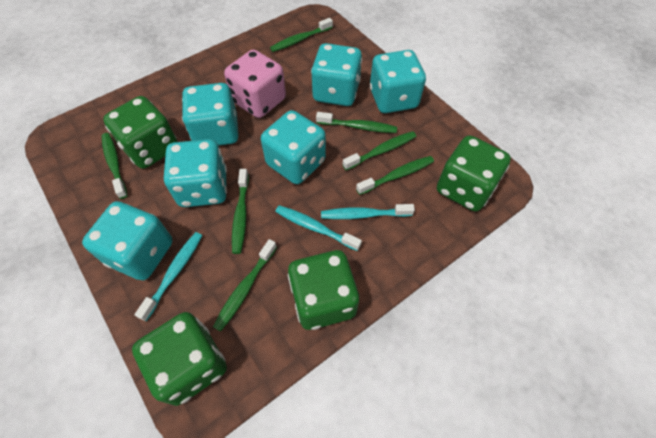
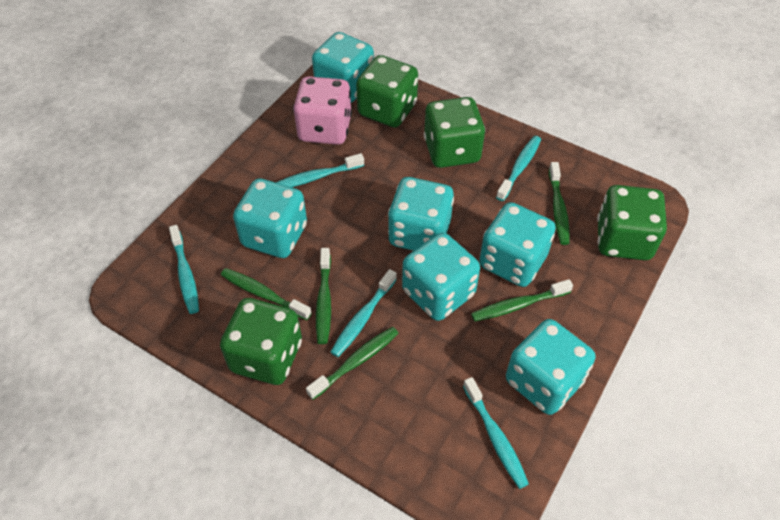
green toothbrush: 7 -> 5
turquoise toothbrush: 3 -> 5

